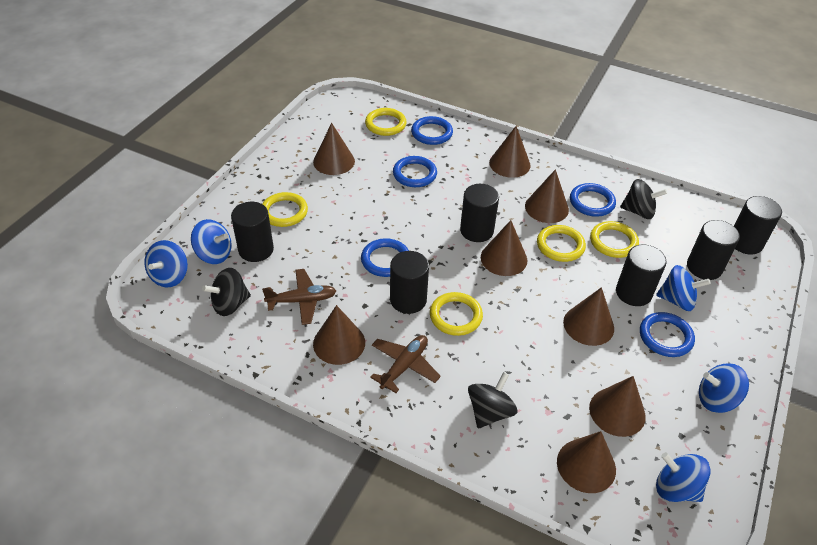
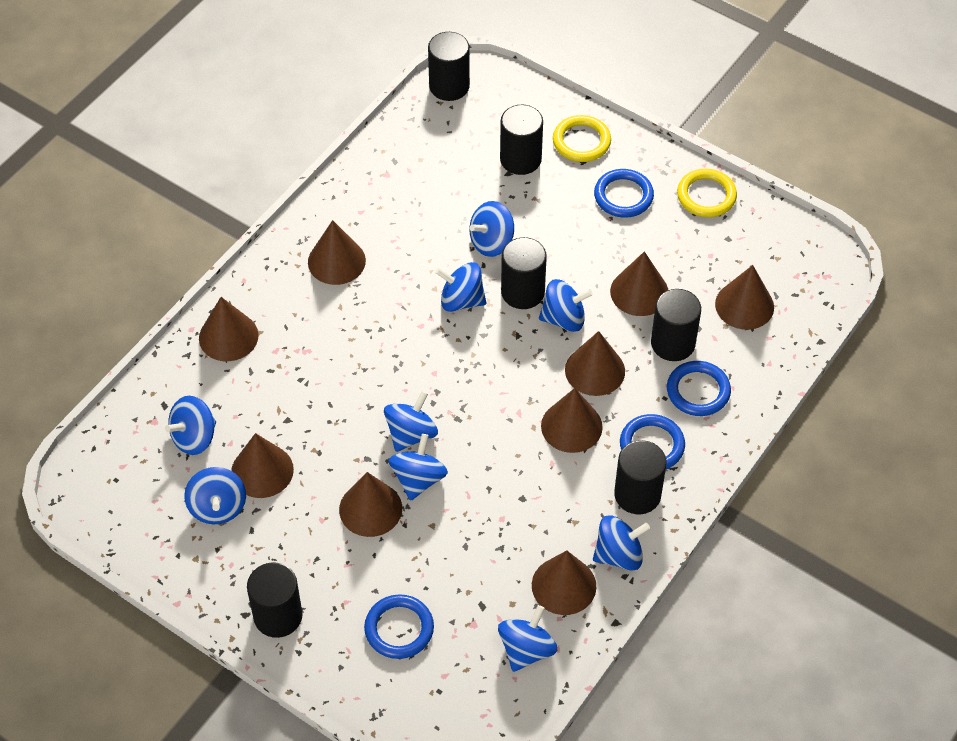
black spinning top: 3 -> 0
blue ring: 5 -> 4
blue spinning top: 5 -> 9
brown cone: 8 -> 9
brown plane: 2 -> 0
yellow ring: 5 -> 2

